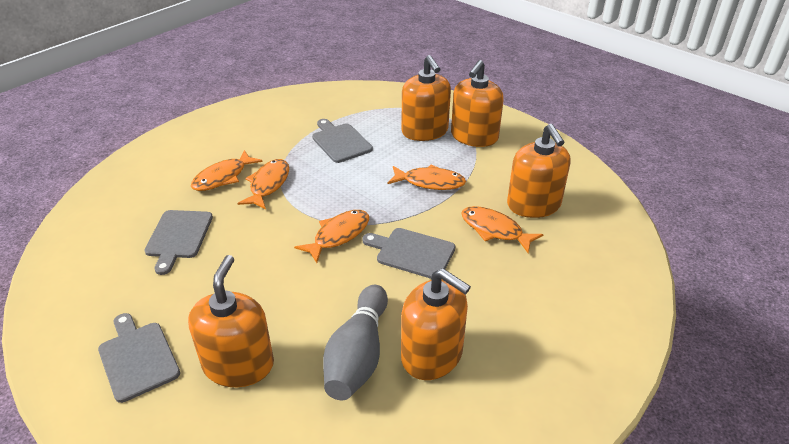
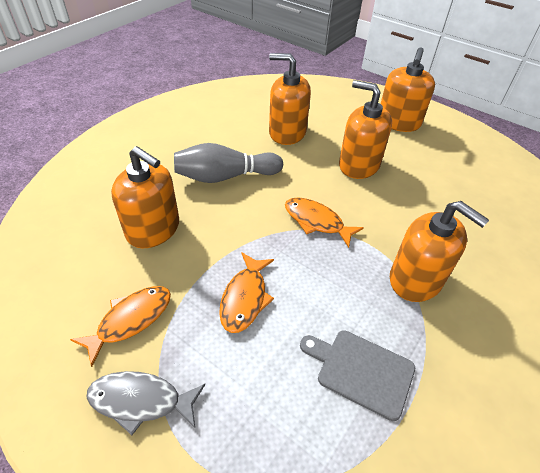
grey cutting board: 4 -> 1
grey fish: 0 -> 1
orange fish: 5 -> 3

